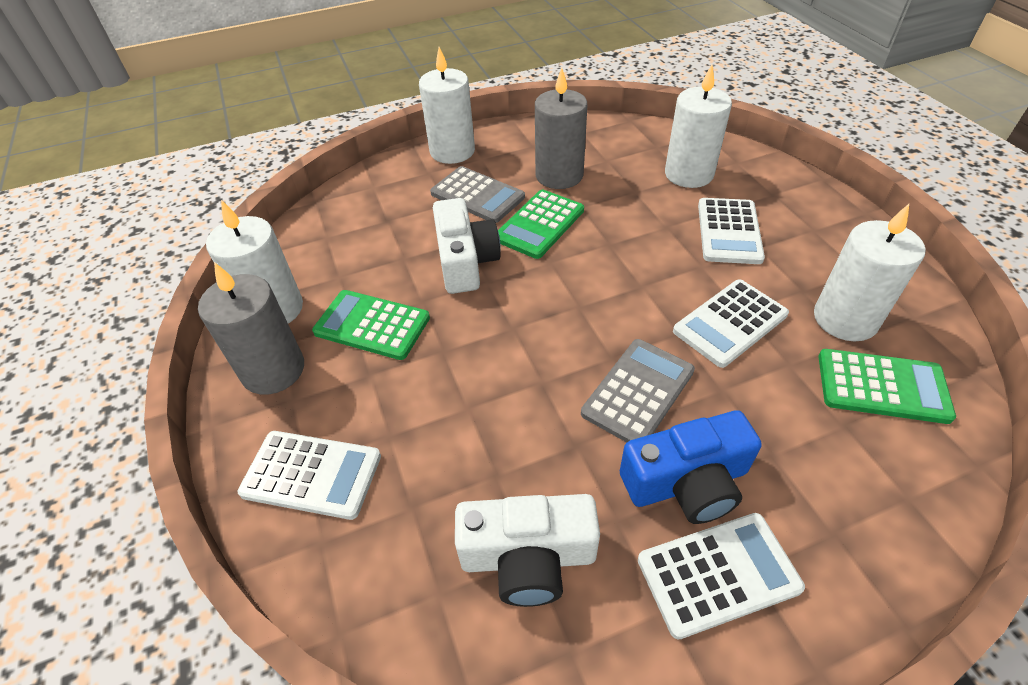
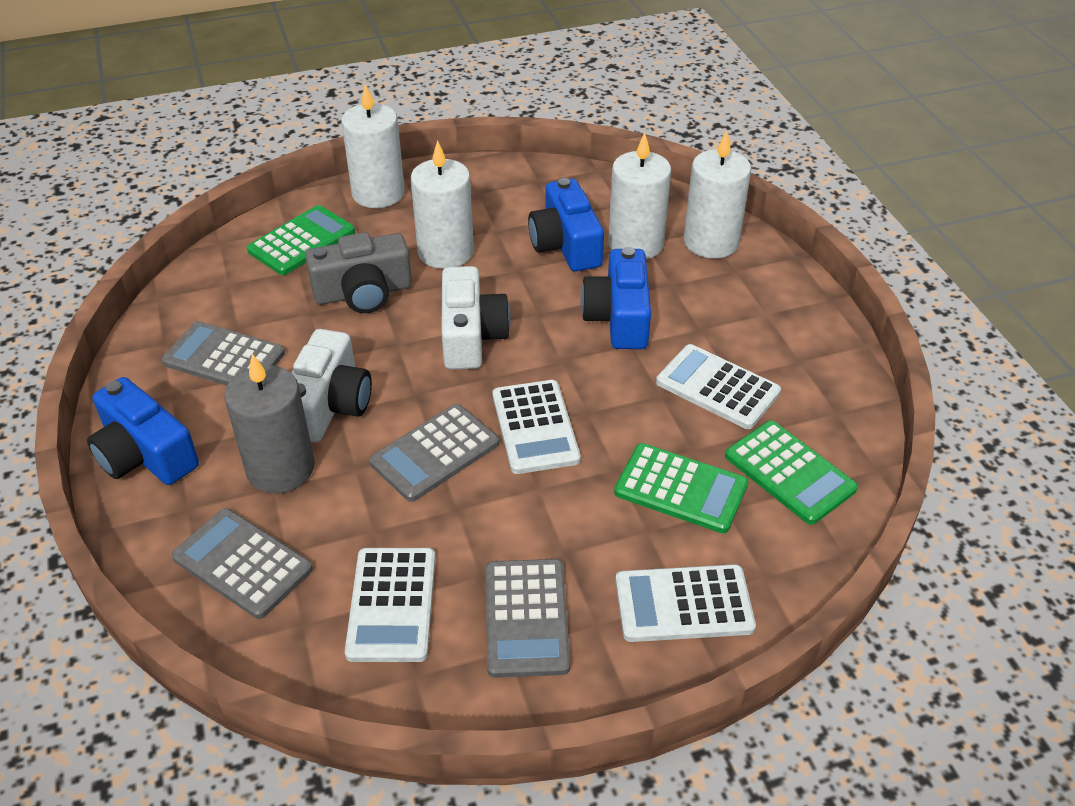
blue camera: 1 -> 3
grey calculator: 2 -> 4
grey camera: 0 -> 1
grey candle: 2 -> 1

